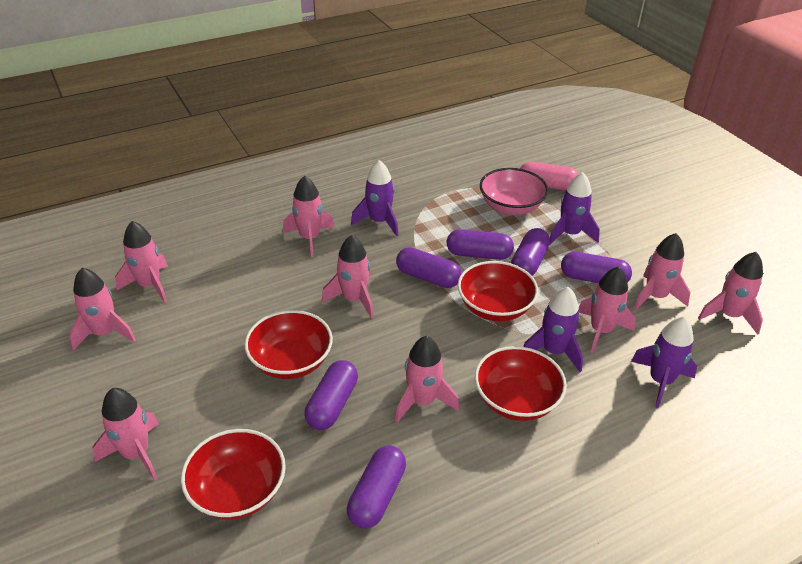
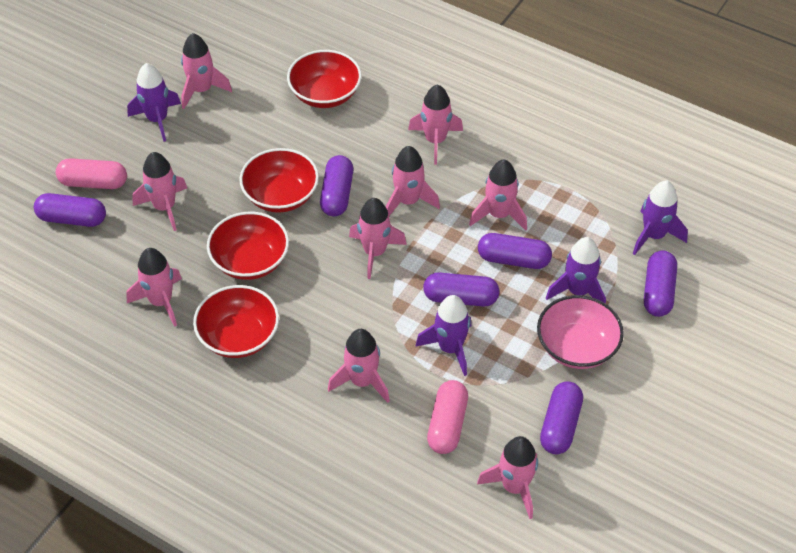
pink capsule: 1 -> 2

